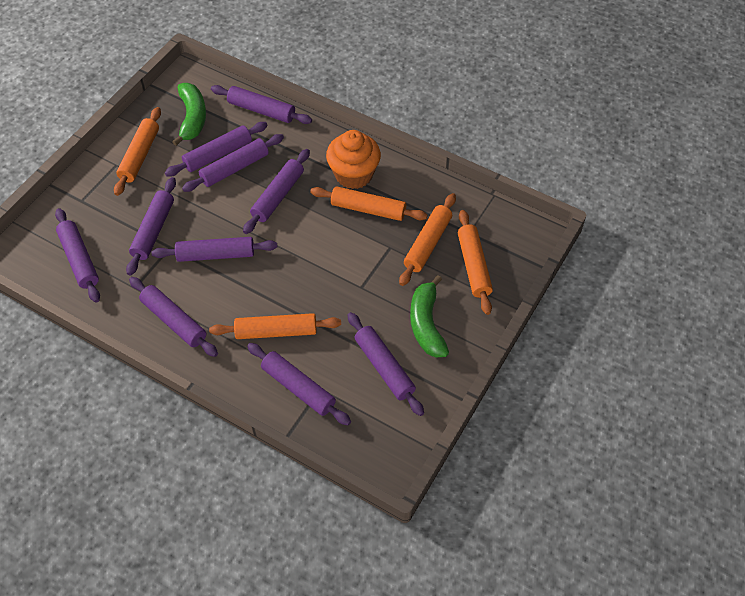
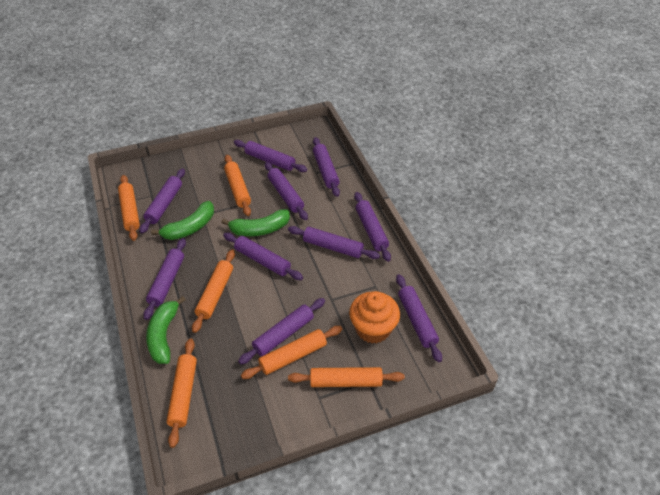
green banana: 2 -> 3
orange rolling pin: 5 -> 6

